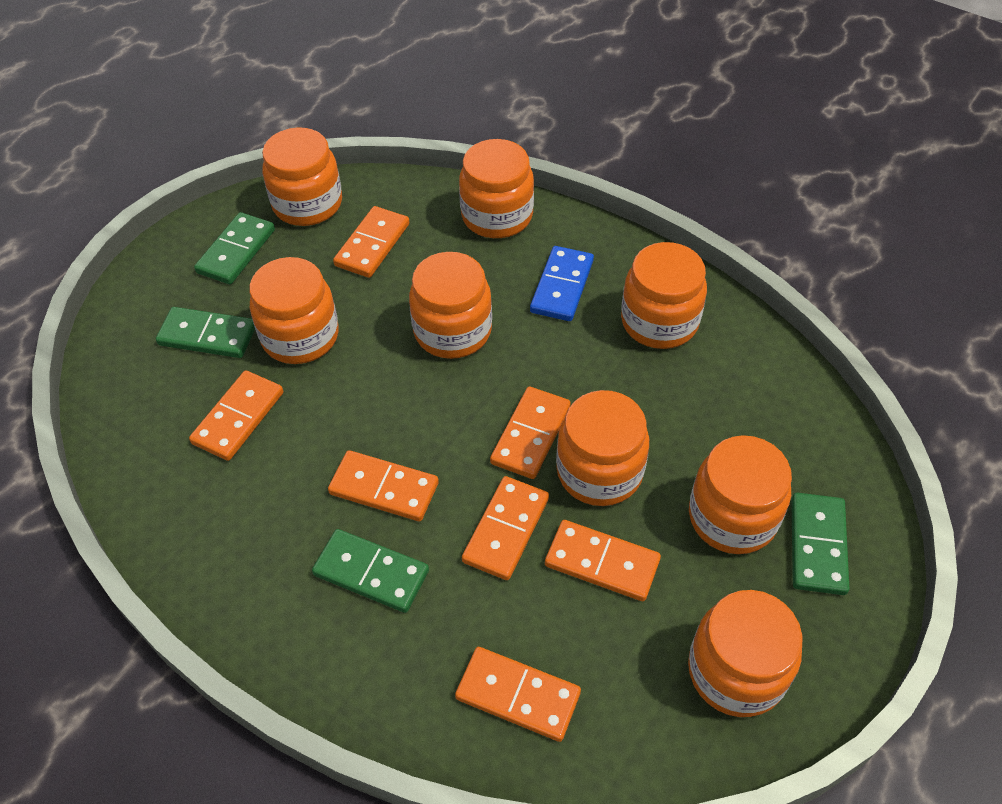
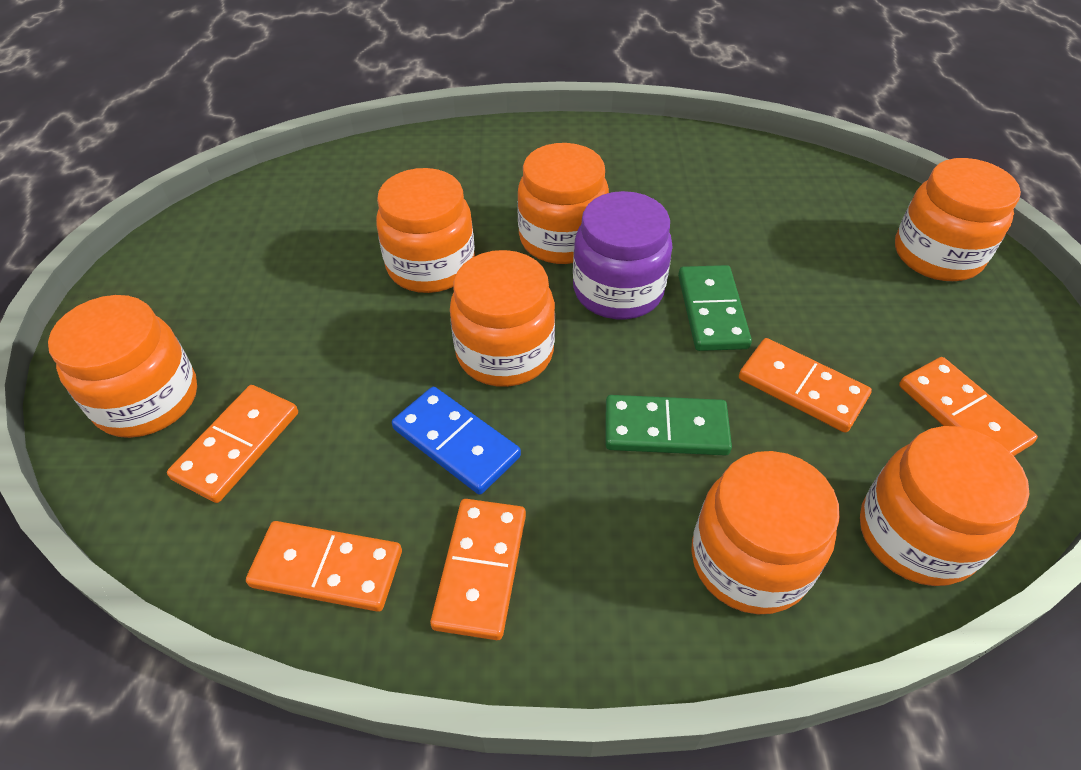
green domino: 4 -> 2
orange domino: 7 -> 5
orange jar: 8 -> 7
purple jar: 0 -> 1

